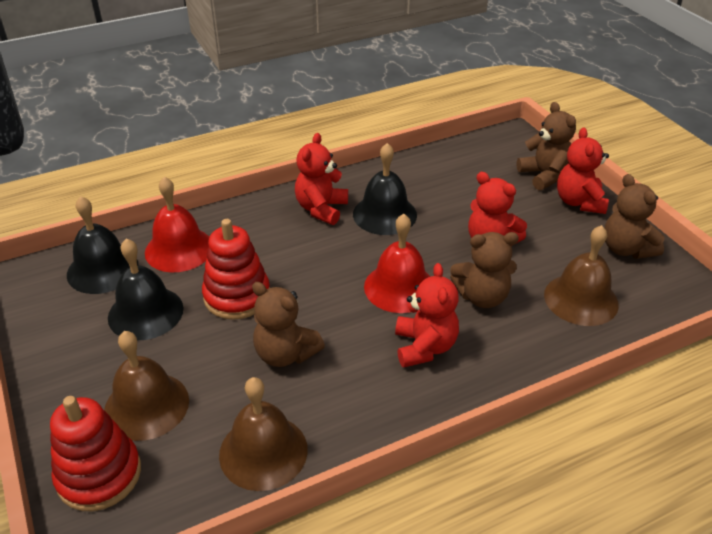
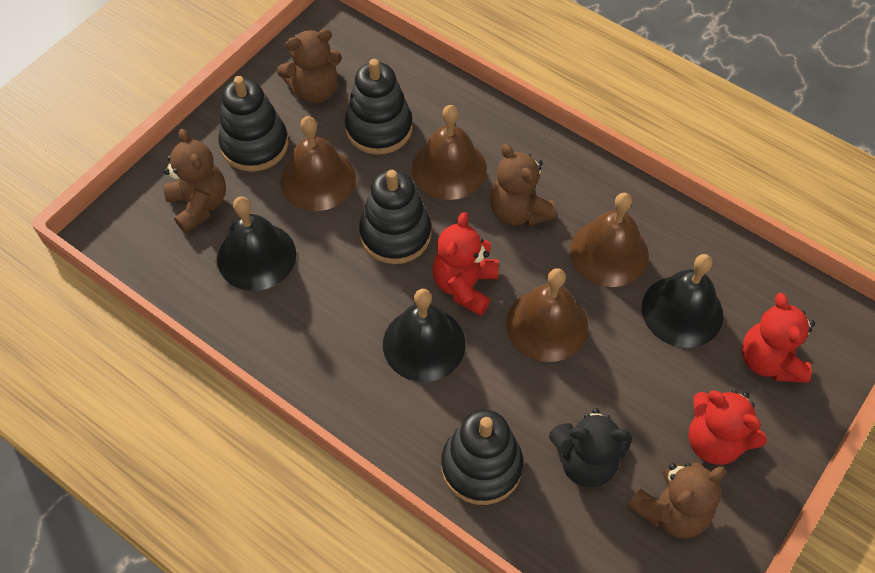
black stacking toy: 0 -> 4
black teddy bear: 0 -> 1
brown bell: 3 -> 4
red bell: 2 -> 0
red stacking toy: 2 -> 0
red teddy bear: 4 -> 3

